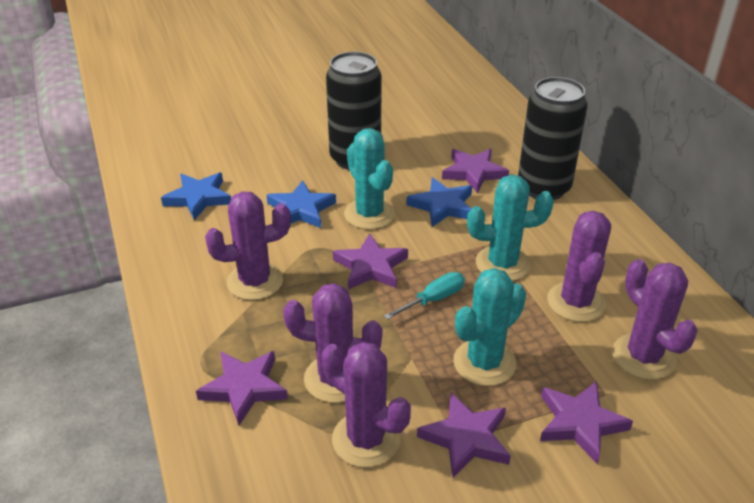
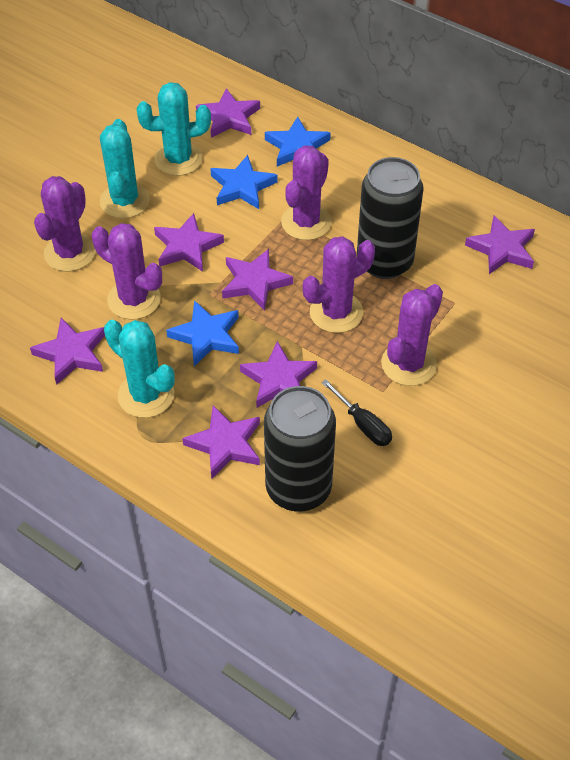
black screwdriver: 0 -> 1
purple star: 5 -> 7
turquoise screwdriver: 1 -> 0

